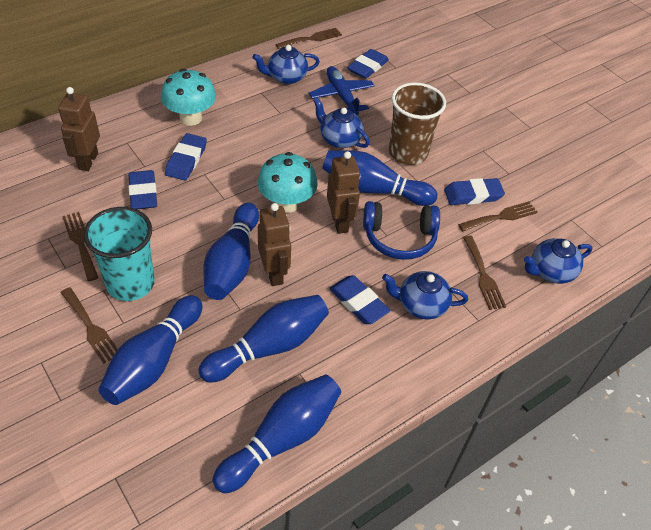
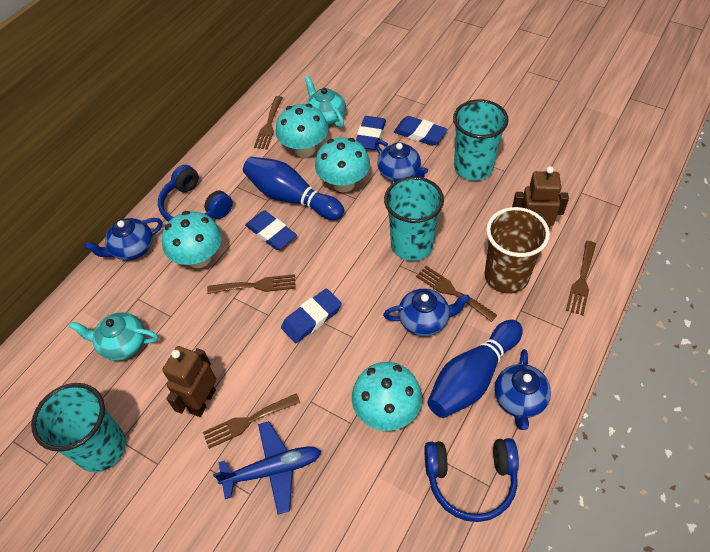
blue bowling pin: 5 -> 2
blue eraser: 5 -> 4
blue headphones: 1 -> 2
brown robot: 3 -> 2
turquoise cup: 1 -> 3
turquoise mushroom: 2 -> 4
turquoise teapot: 0 -> 2

